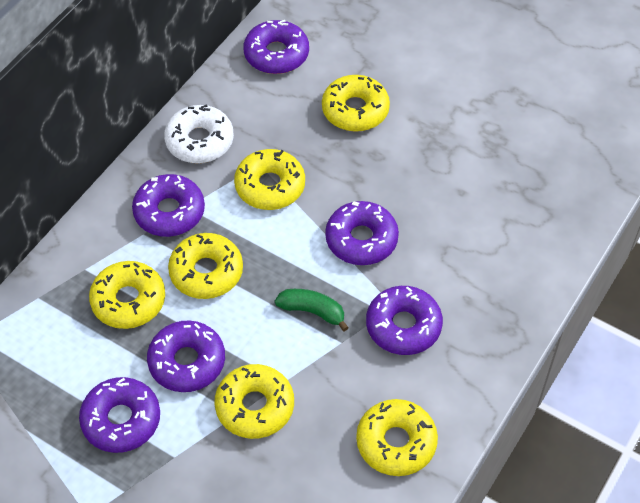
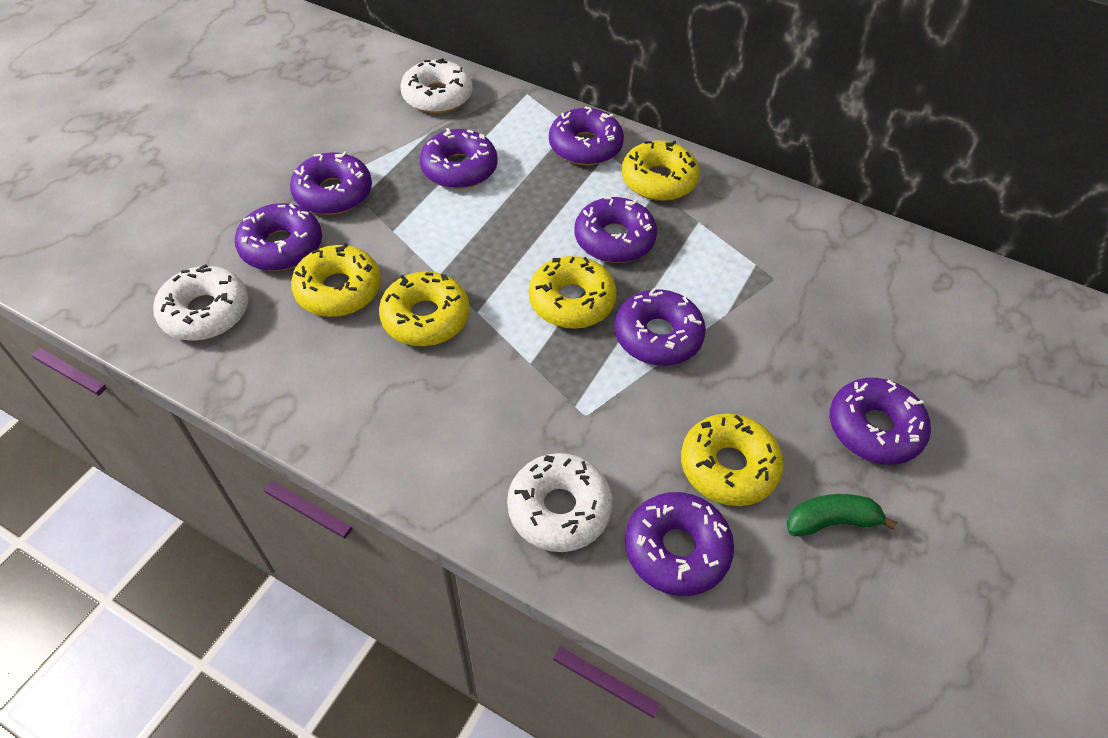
purple donut: 6 -> 8
white donut: 1 -> 3
yellow donut: 6 -> 5

